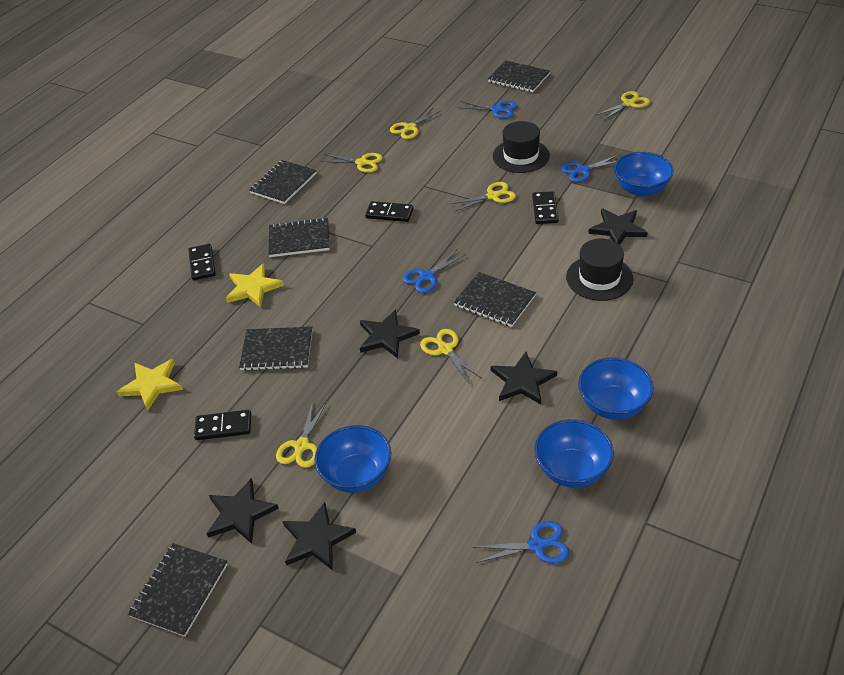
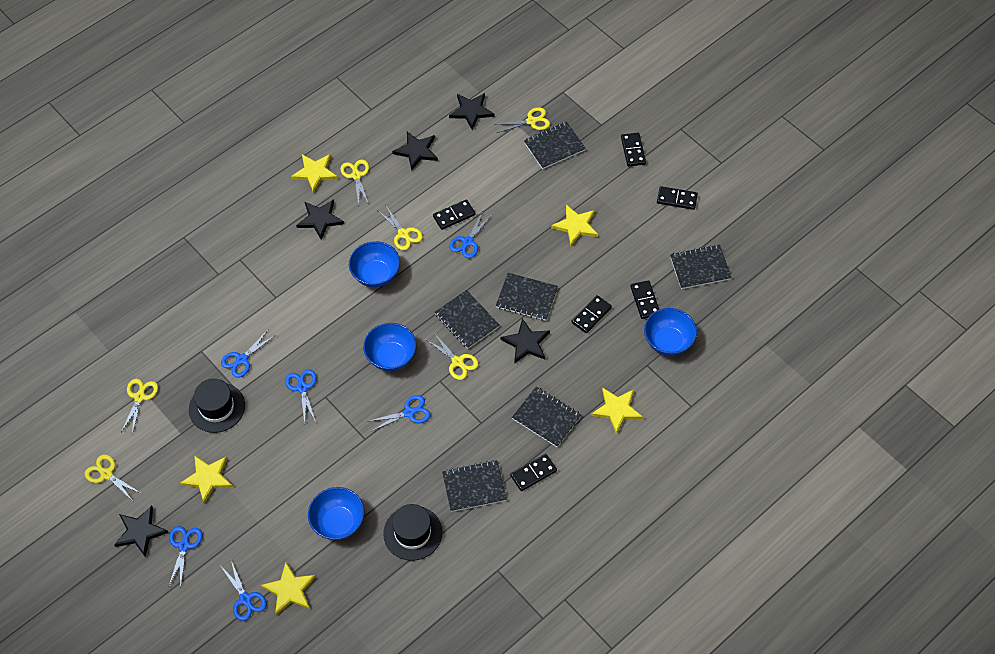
black domino: 4 -> 6
blue scissors: 4 -> 6
yellow star: 2 -> 5

